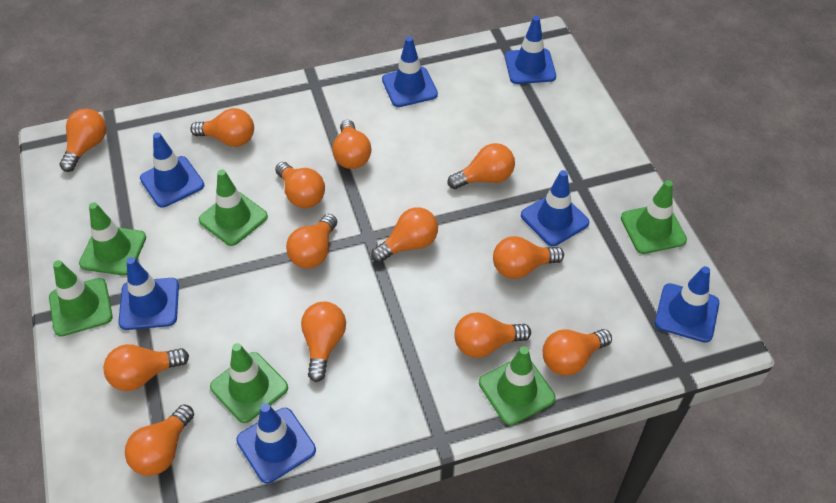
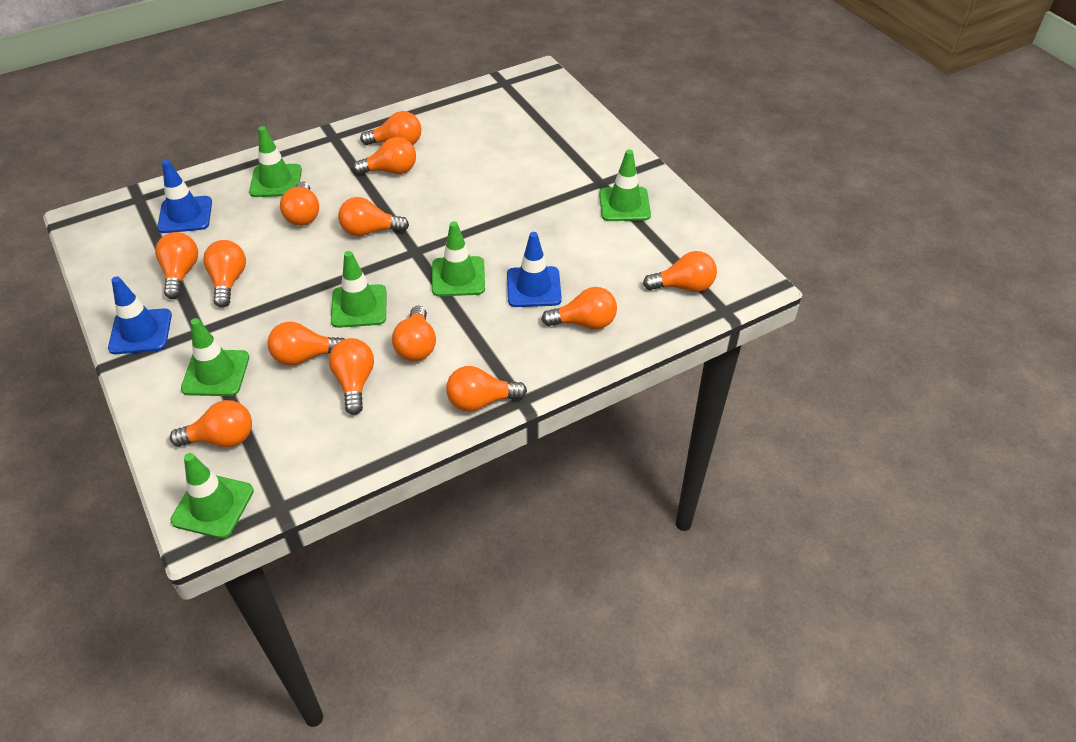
blue traffic cone: 7 -> 3

